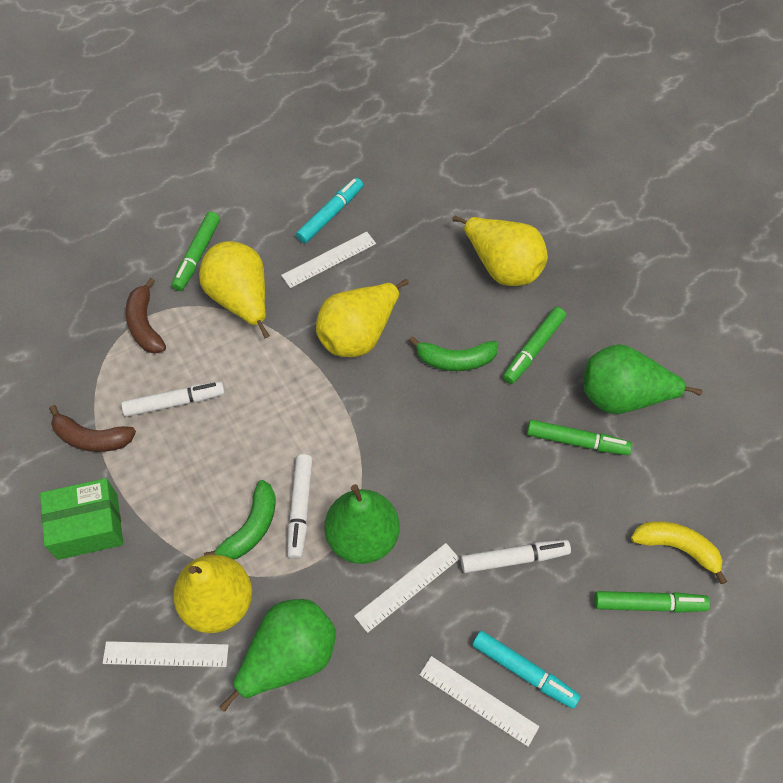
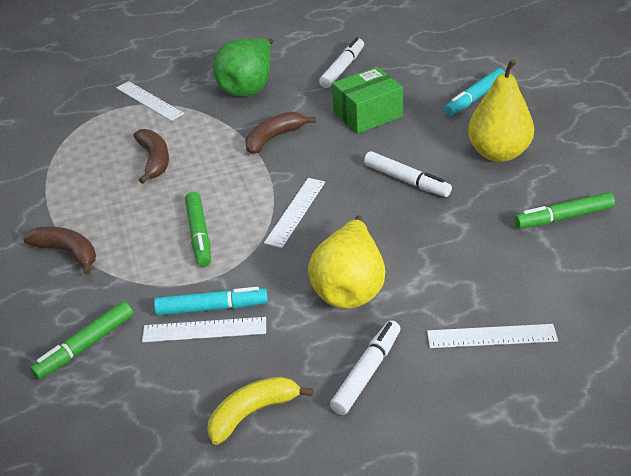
brown banana: 2 -> 3
green banana: 2 -> 0
green marker: 4 -> 3
green pear: 3 -> 1
yellow pear: 4 -> 2

